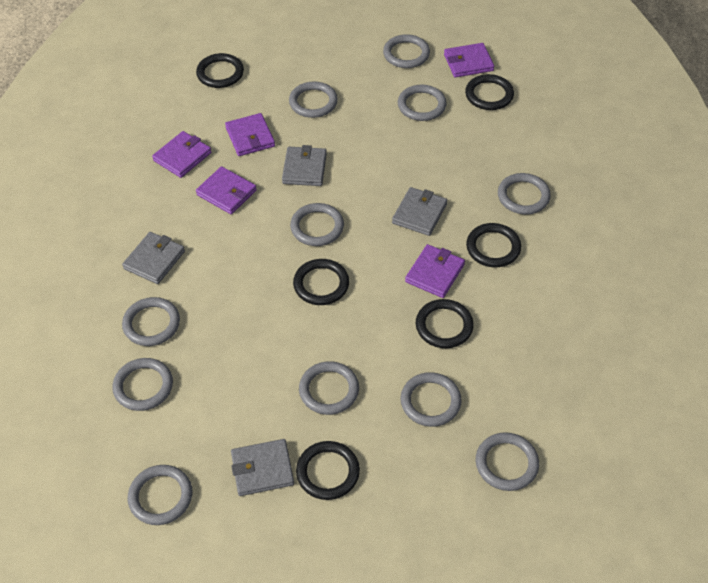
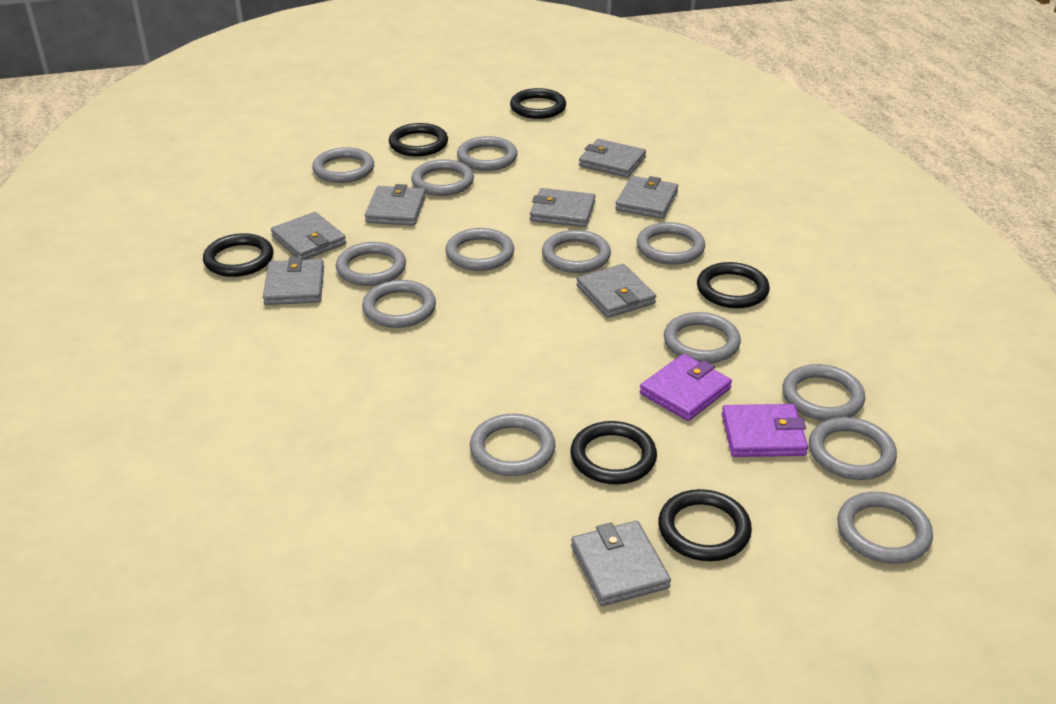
grey ring: 11 -> 13
grey wallet: 4 -> 8
purple wallet: 5 -> 2

